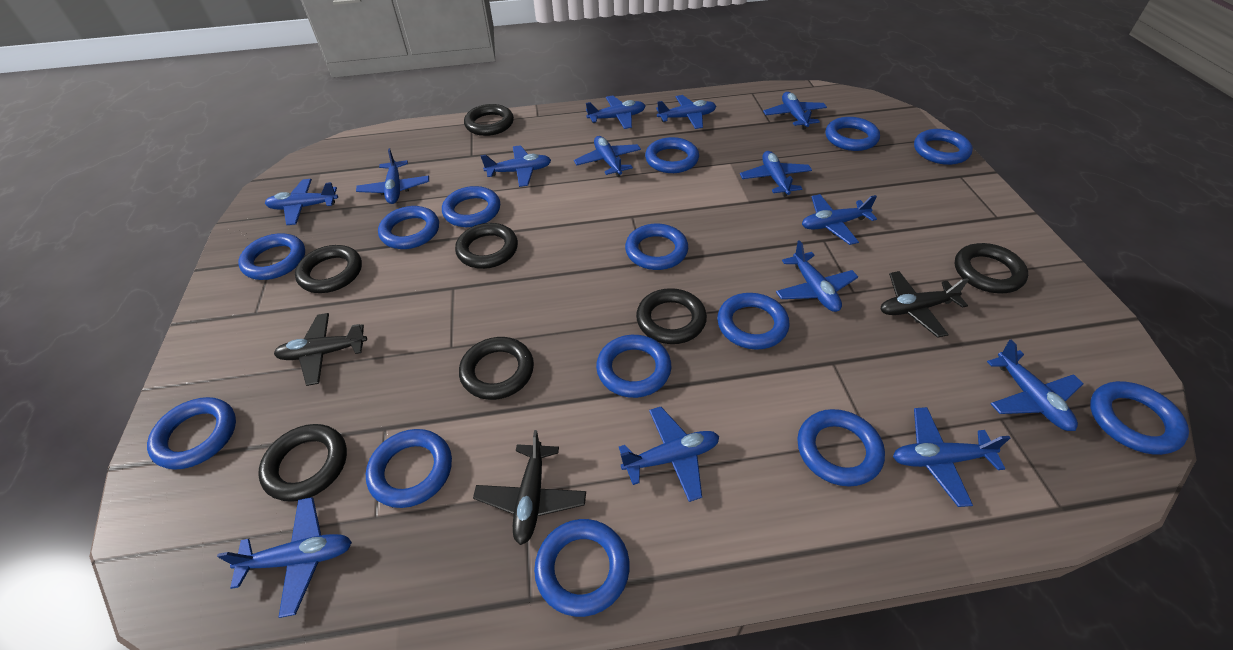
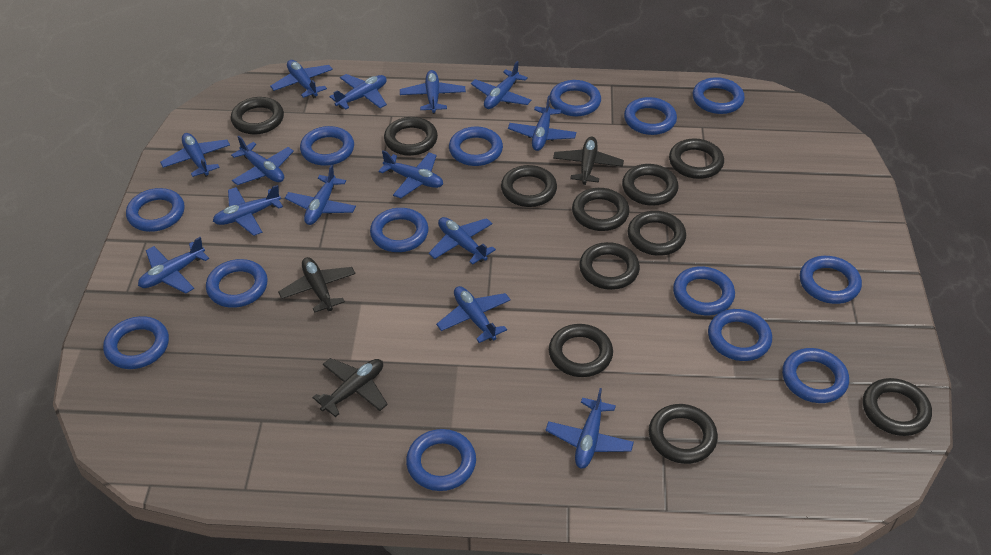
black ring: 7 -> 11

